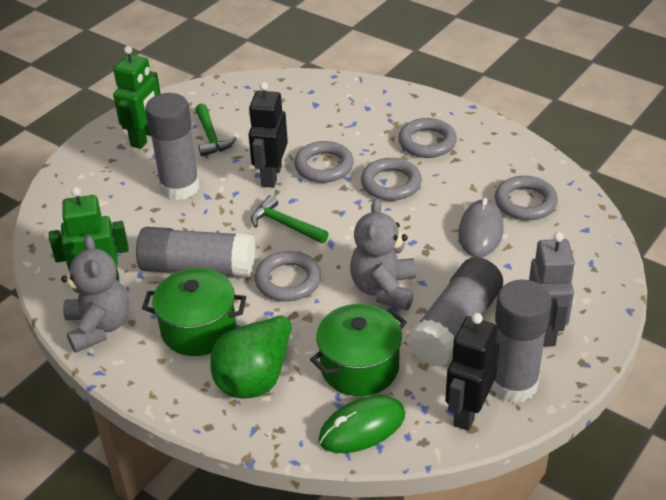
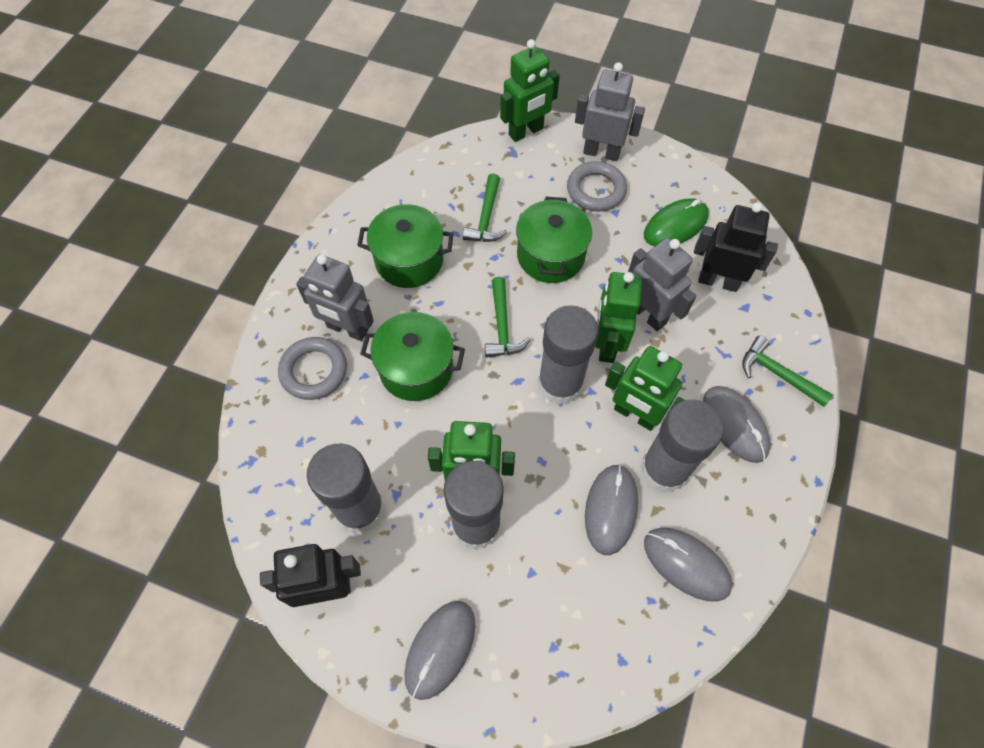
green hammer: 2 -> 3
green pear: 1 -> 0
green pot: 2 -> 3
green robot: 2 -> 4
grey mouse: 1 -> 4
grey ring: 5 -> 2
grey robot: 1 -> 3
grey teddy bear: 2 -> 0

